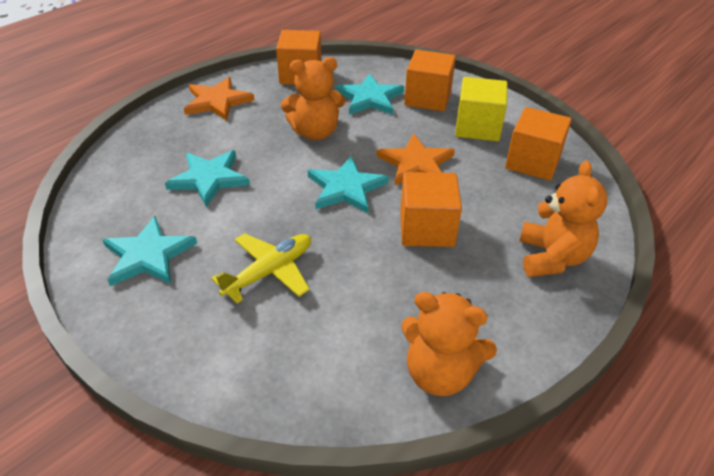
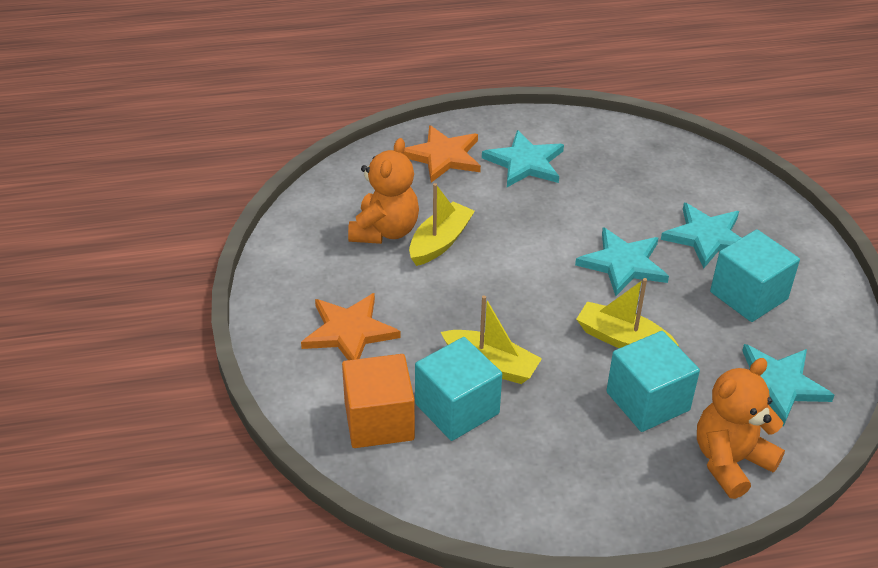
orange cube: 4 -> 1
orange teddy bear: 3 -> 2
turquoise cube: 0 -> 3
yellow boat: 0 -> 3
yellow cube: 1 -> 0
yellow plane: 1 -> 0

